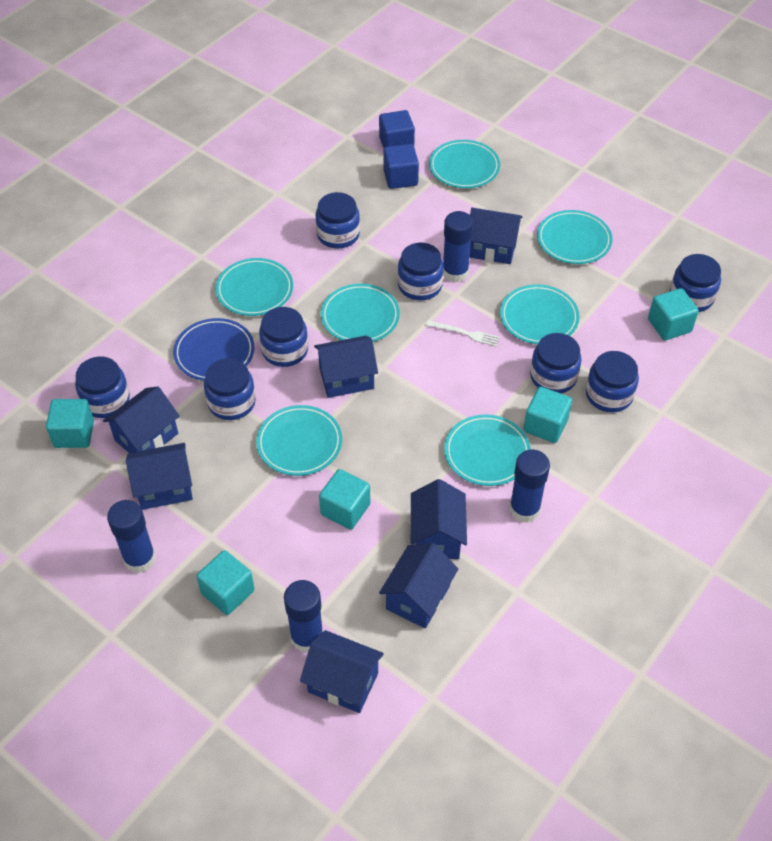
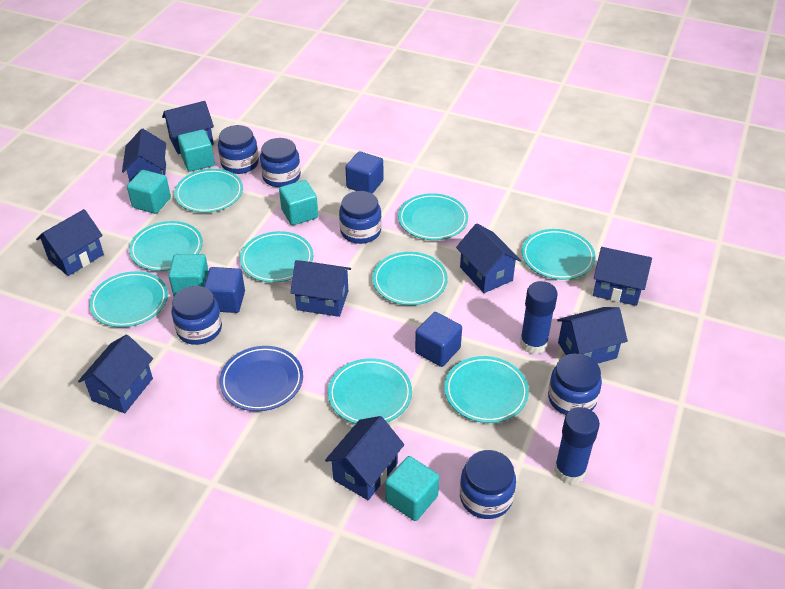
blue cube: 2 -> 3
blue glue stick: 4 -> 2
blue house: 7 -> 9
blue jar: 8 -> 6
turquoise plate: 7 -> 9
white fork: 1 -> 0

